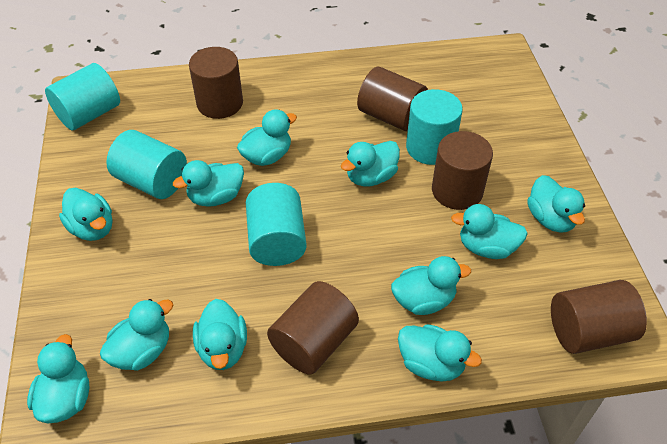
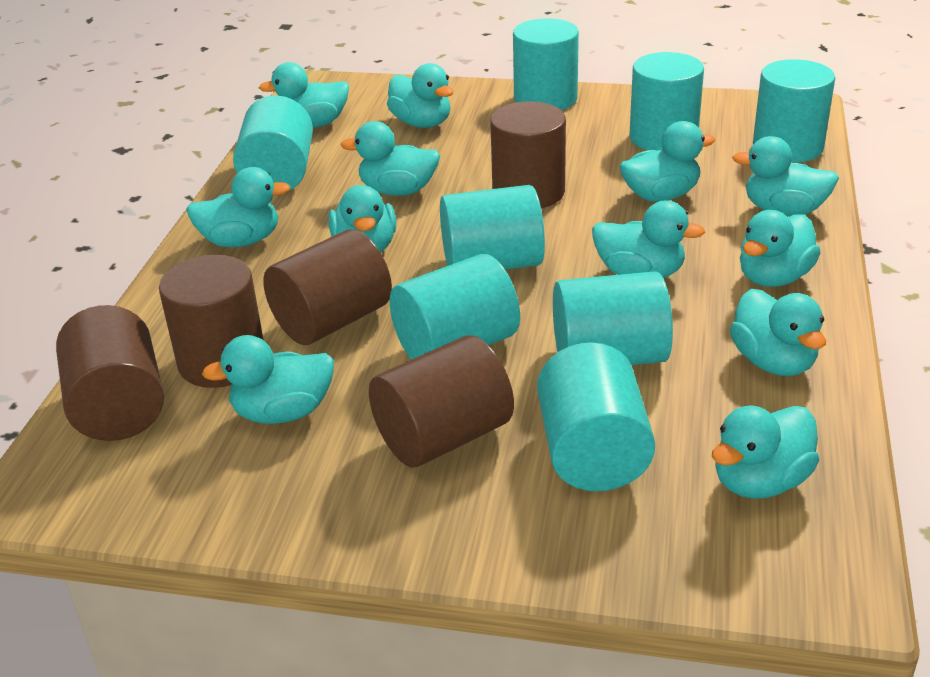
turquoise cylinder: 4 -> 8
turquoise duck: 11 -> 12

